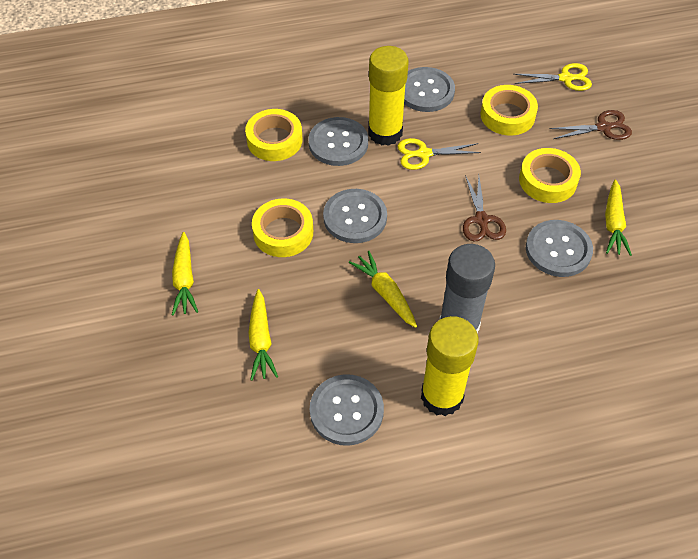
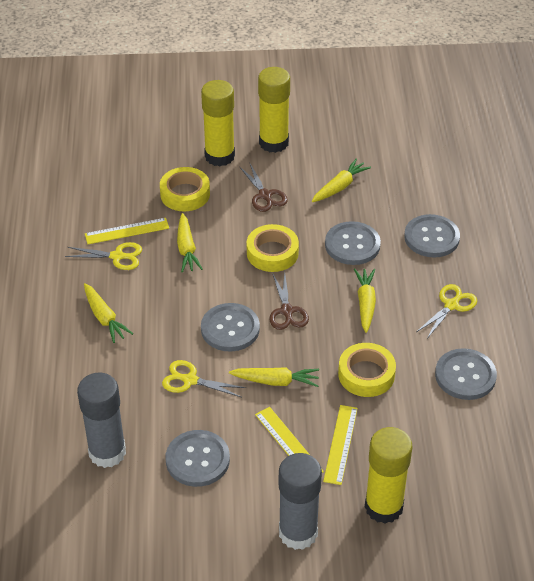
grey glue stick: 1 -> 2
yellow carrot: 4 -> 5
yellow glue stick: 2 -> 3
yellow ruler: 0 -> 3
yellow scissors: 2 -> 3
yellow tape: 4 -> 3

